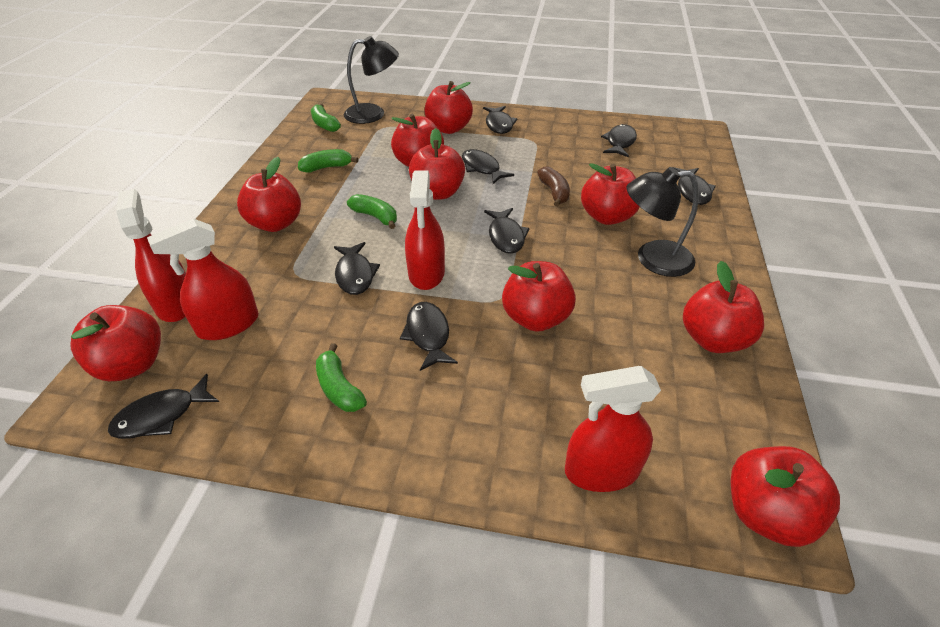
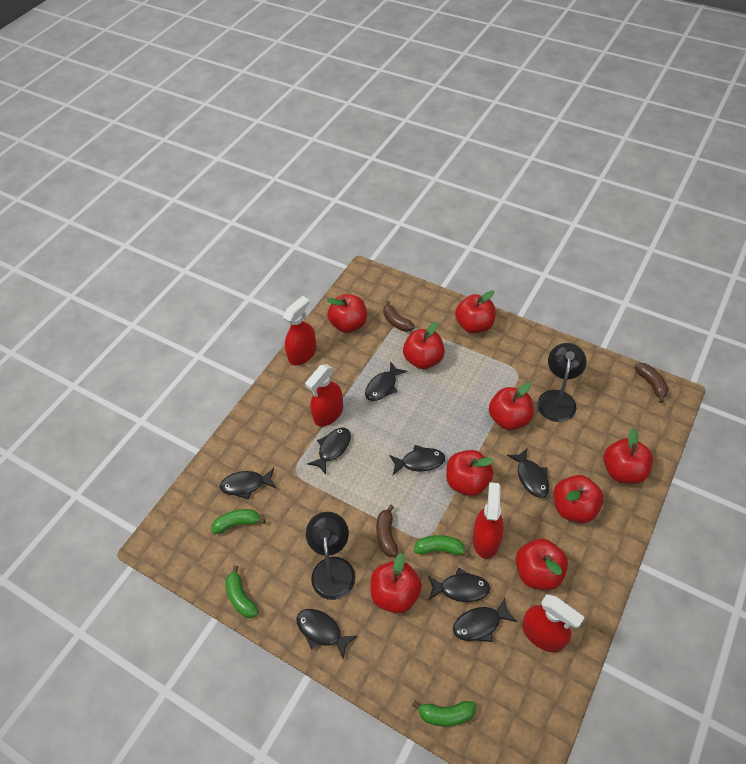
brown banana: 1 -> 3

